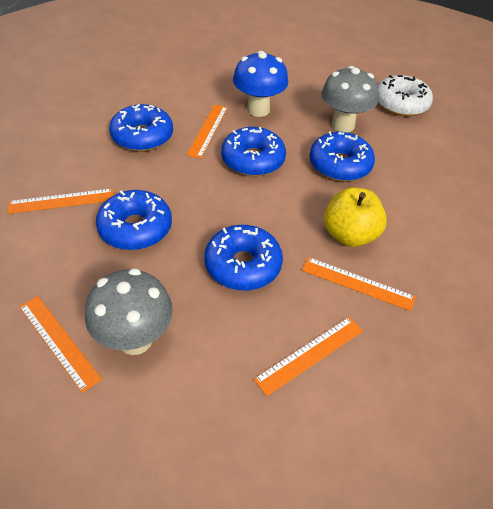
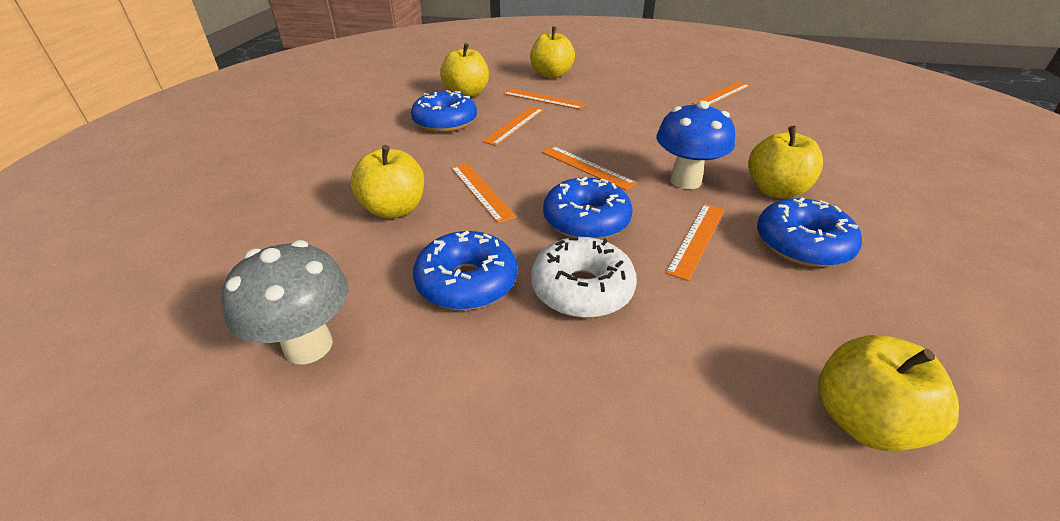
blue donut: 5 -> 4
grey mushroom: 2 -> 1
orange ruler: 5 -> 6
yellow apple: 1 -> 5

